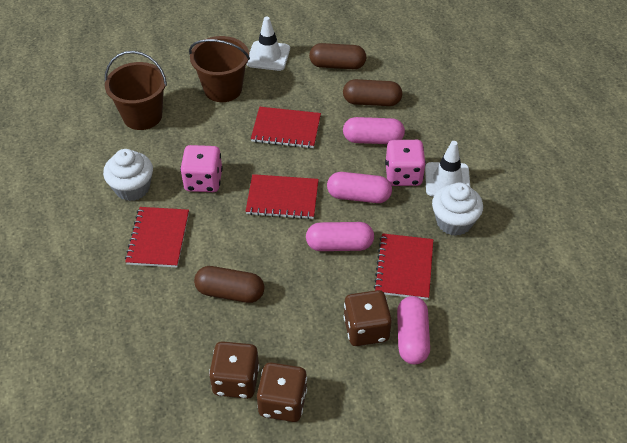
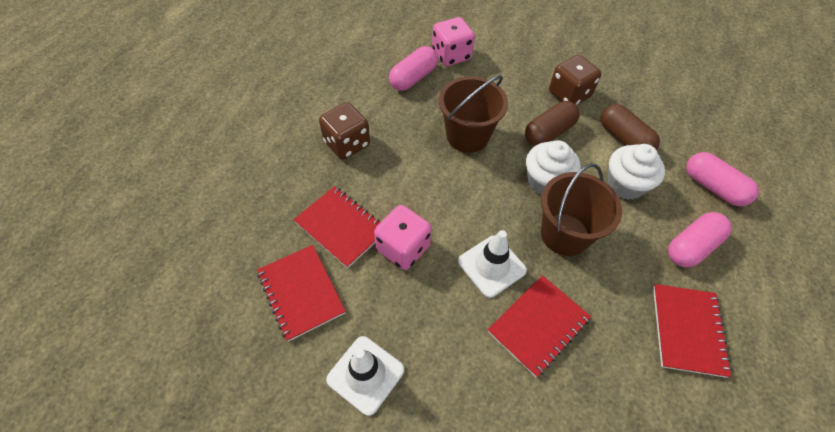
brown capsule: 3 -> 2
brown dice: 3 -> 2
pink capsule: 4 -> 3

